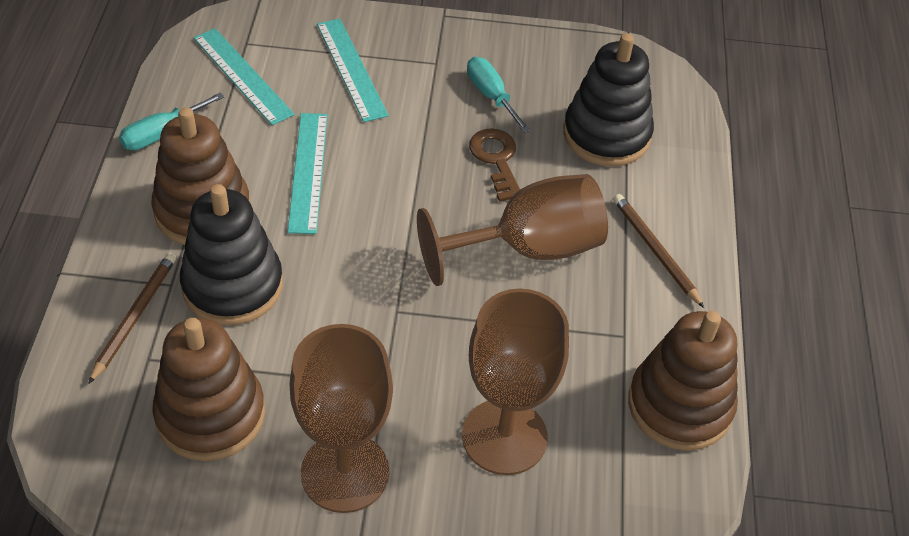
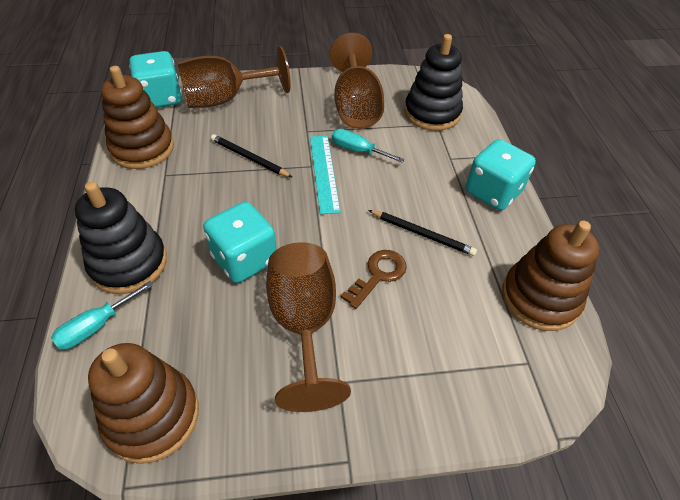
black pencil: 0 -> 2
brown pencil: 2 -> 0
turquoise dice: 0 -> 3
turquoise ruler: 3 -> 1

